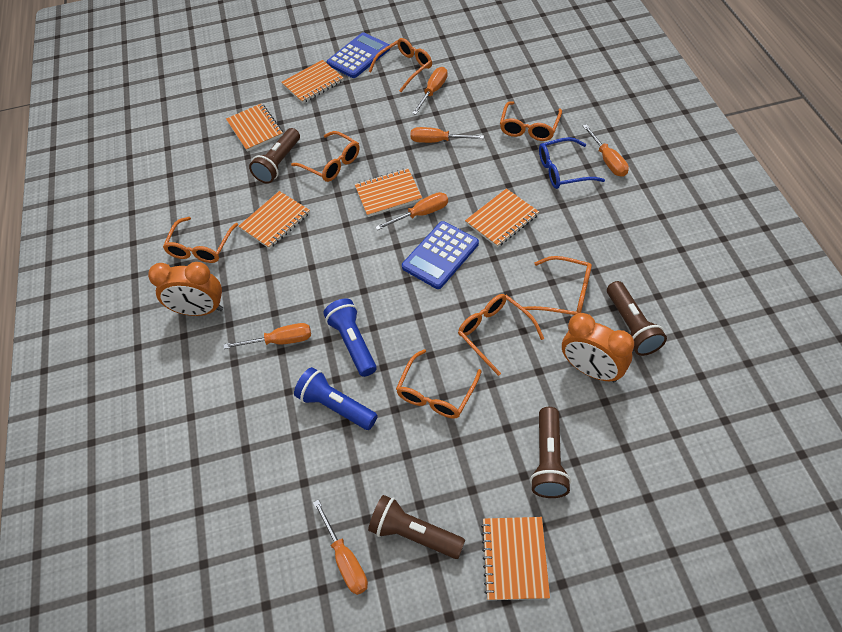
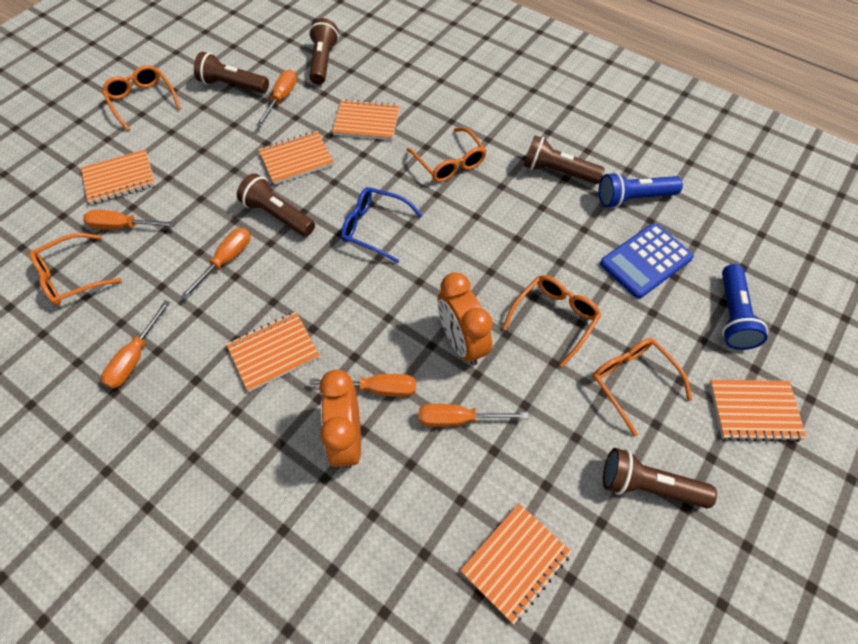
blue calculator: 2 -> 1
brown flashlight: 4 -> 5
orange glasses: 7 -> 5

